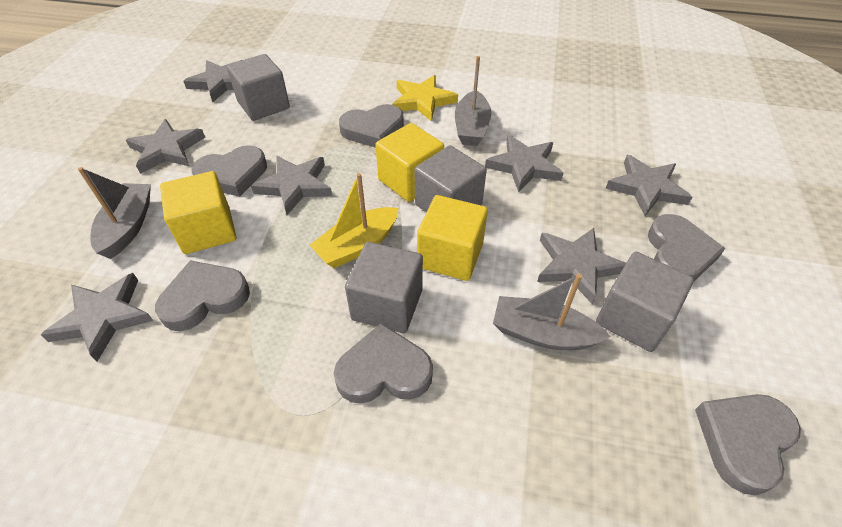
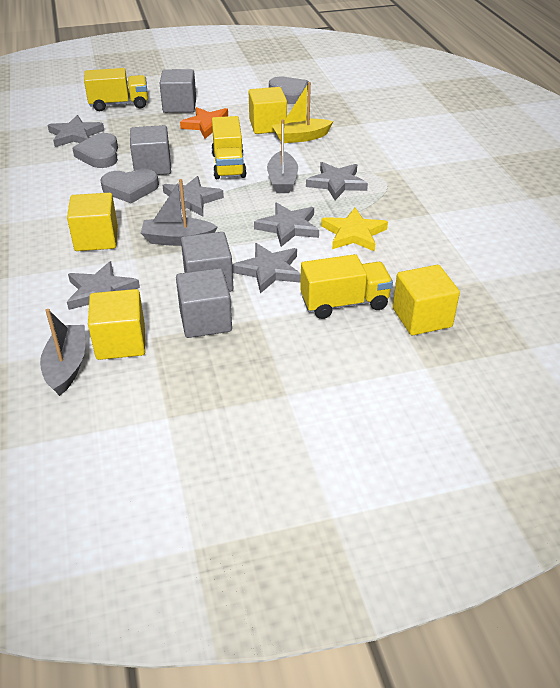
grey heart: 6 -> 3
grey star: 7 -> 6
orange star: 0 -> 1
yellow cube: 3 -> 4
yellow truck: 0 -> 3

